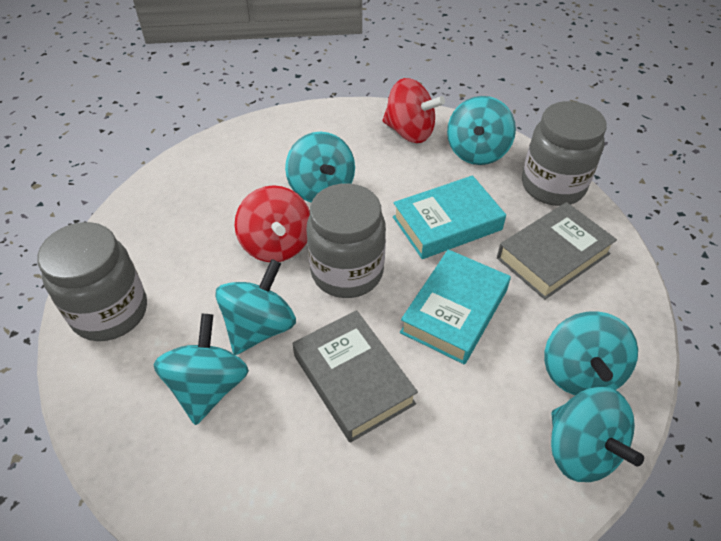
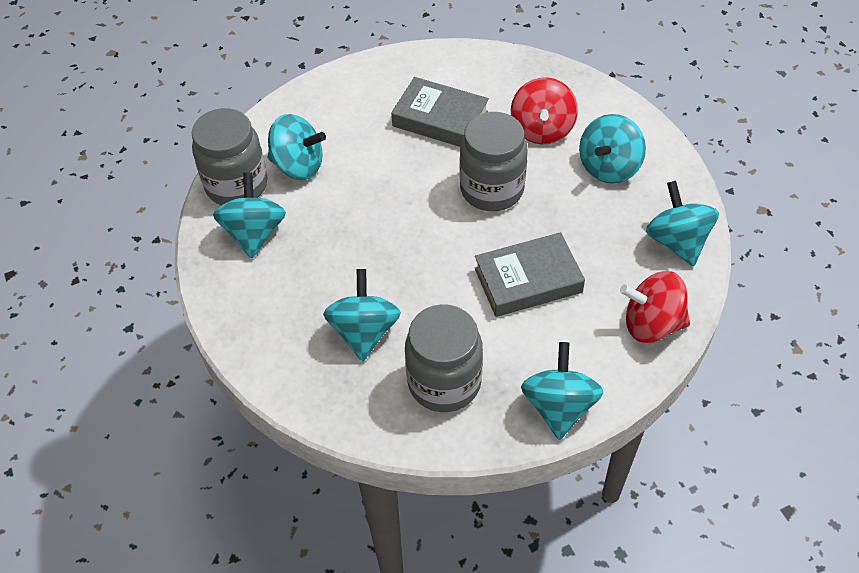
turquoise book: 2 -> 0

